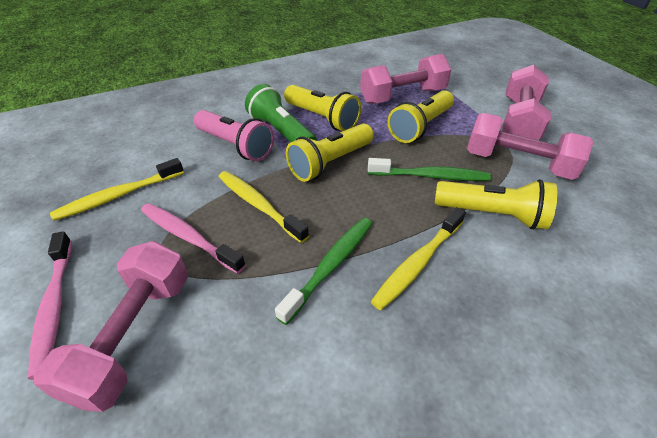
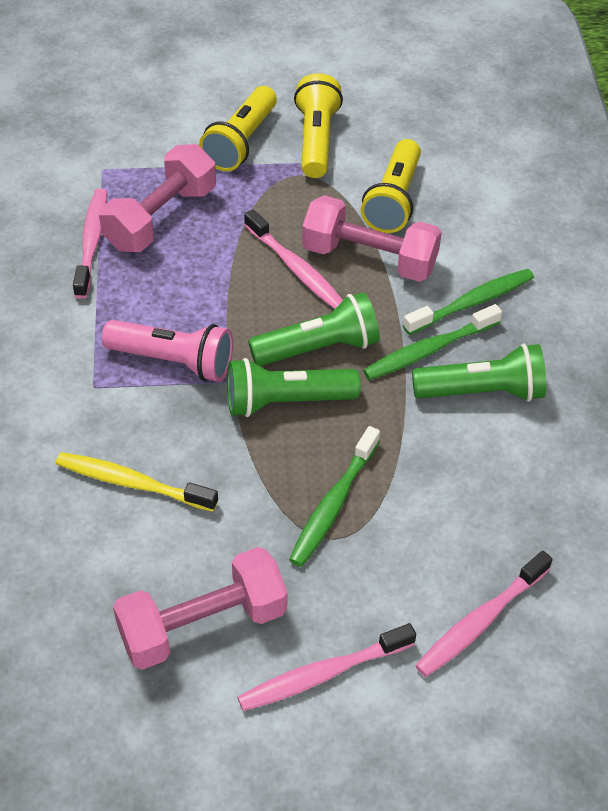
green flashlight: 1 -> 3
green toothbrush: 2 -> 3
pink dumbbell: 4 -> 3
pink toothbrush: 2 -> 4
yellow flashlight: 4 -> 3
yellow toothbrush: 3 -> 1

